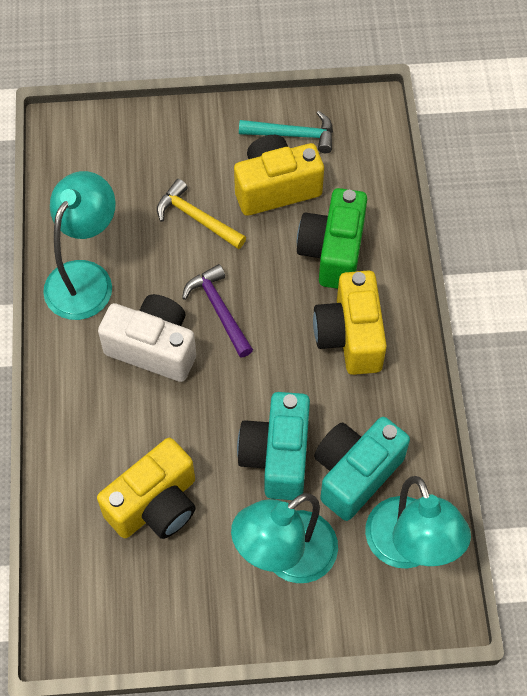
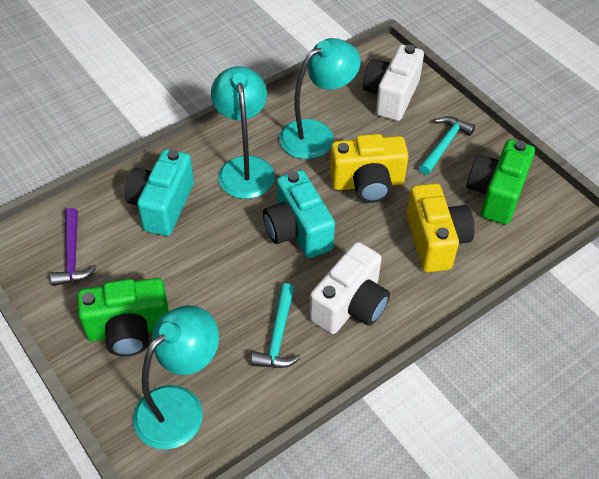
green camera: 1 -> 2
turquoise hammer: 1 -> 2
white camera: 1 -> 2
yellow camera: 3 -> 2
yellow hammer: 1 -> 0

